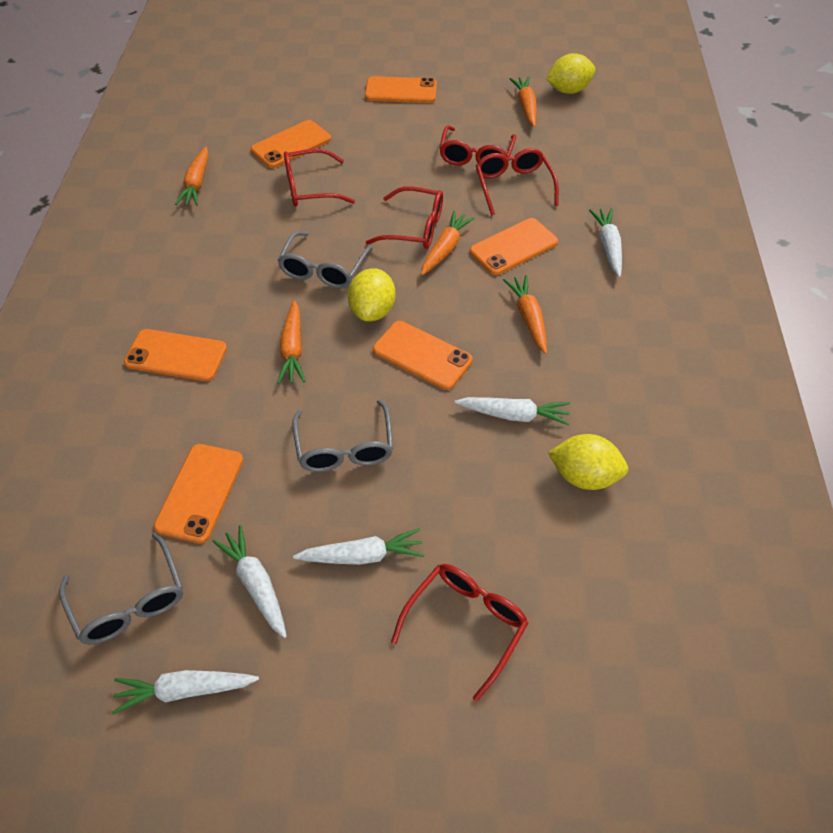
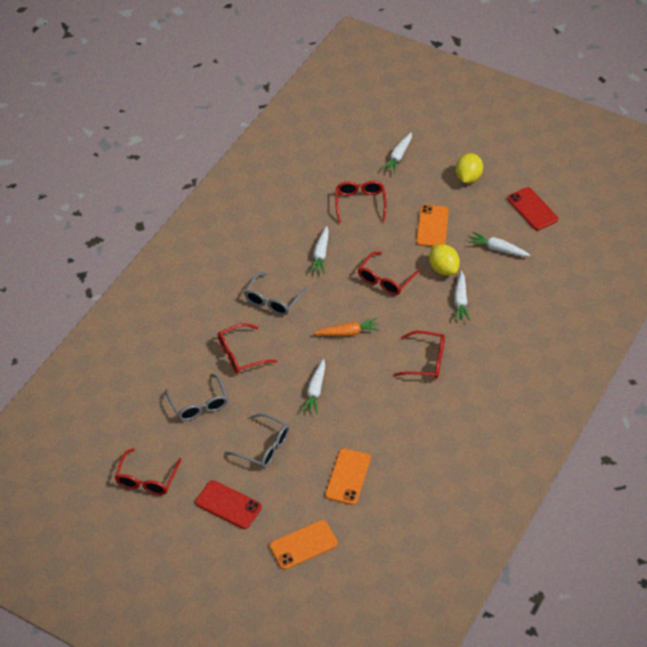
orange carrot: 5 -> 1
orange phone: 6 -> 3
red phone: 0 -> 2
yellow lemon: 3 -> 2

